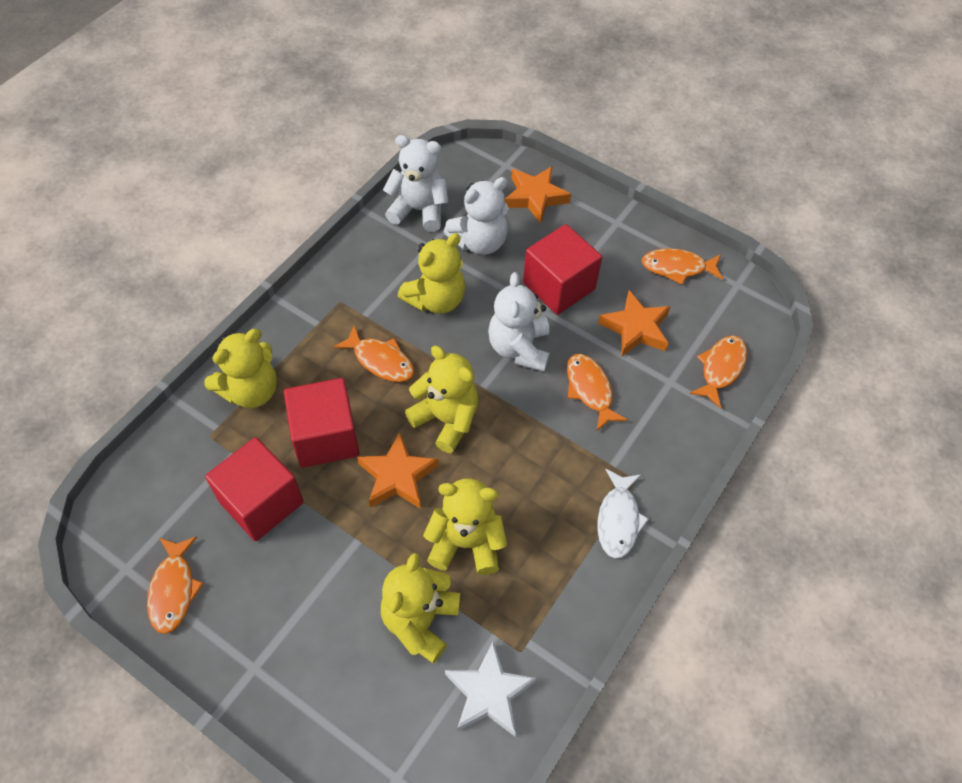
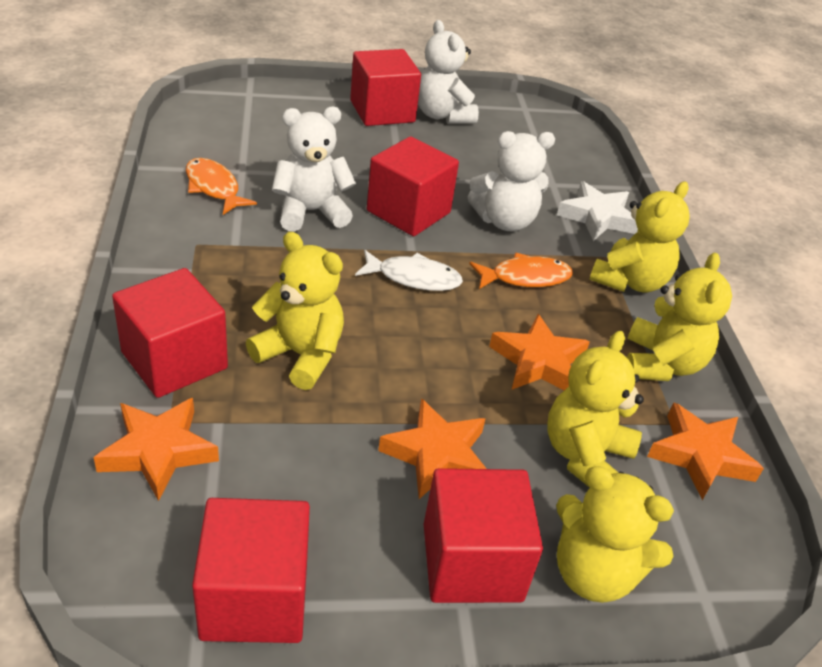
orange fish: 5 -> 2
orange star: 3 -> 4
red cube: 3 -> 5

